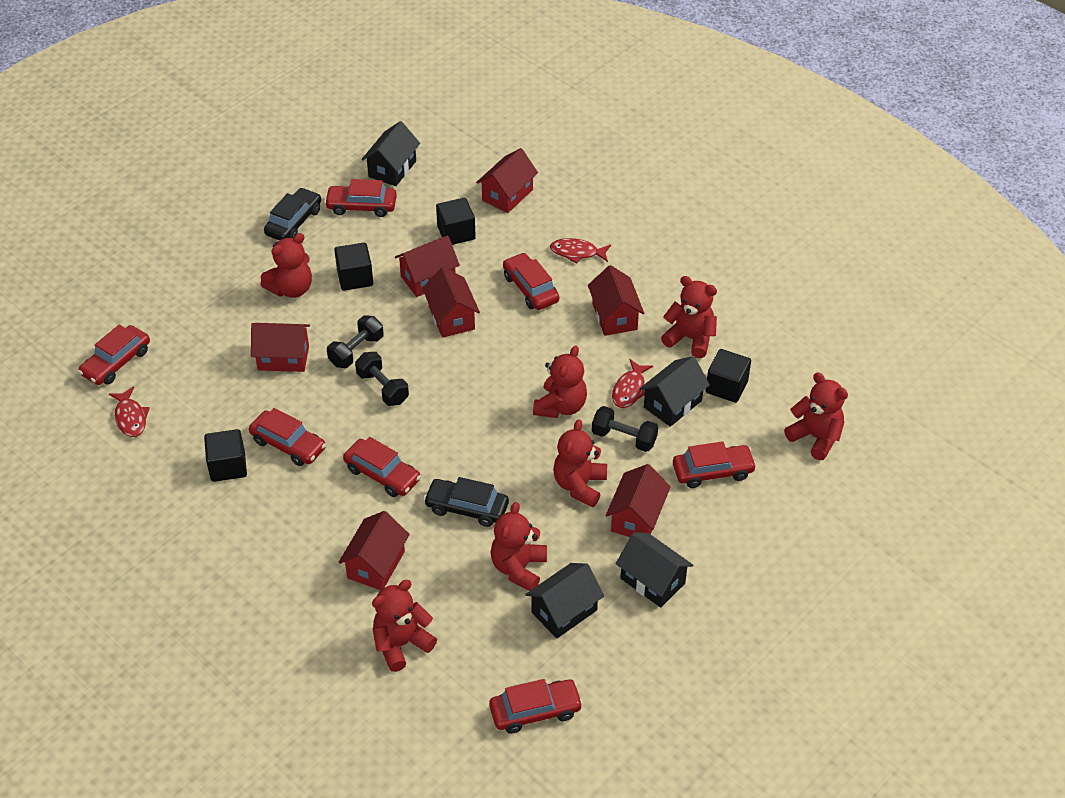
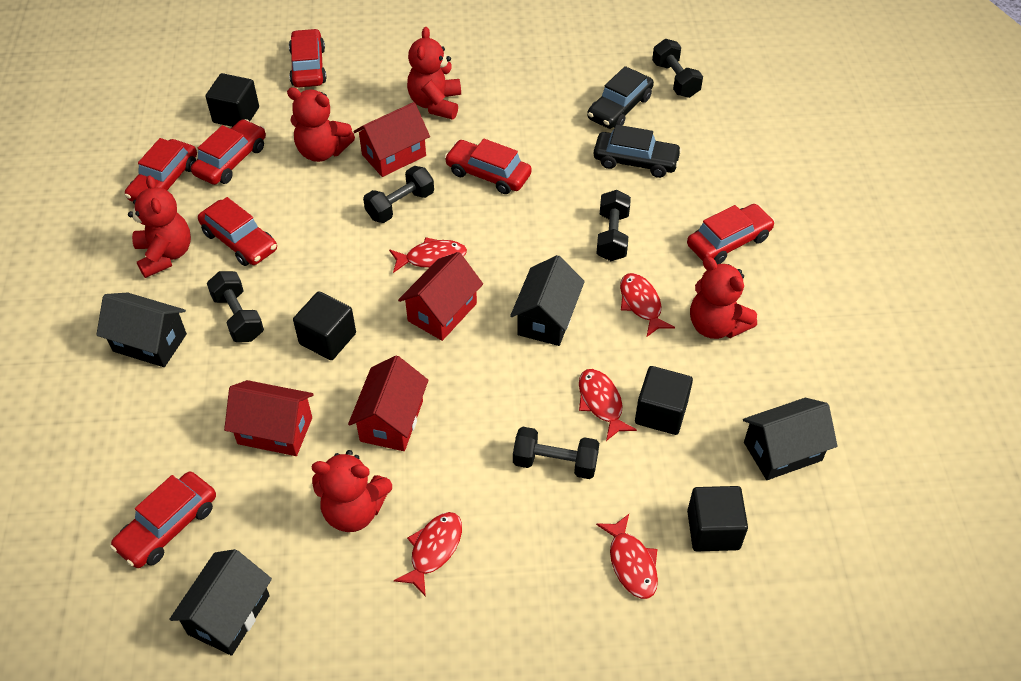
black dumbbell: 3 -> 5
red fish: 3 -> 5
red house: 7 -> 4
red teddy bear: 7 -> 5

